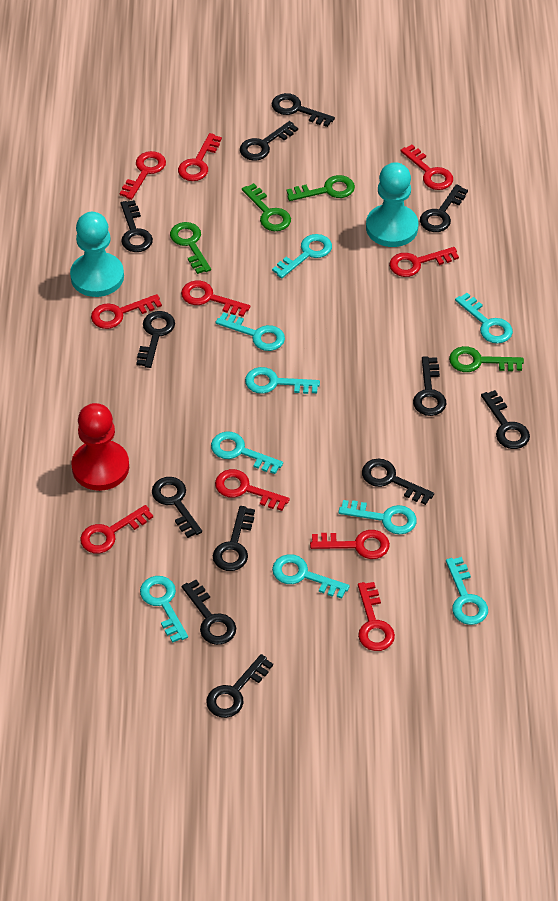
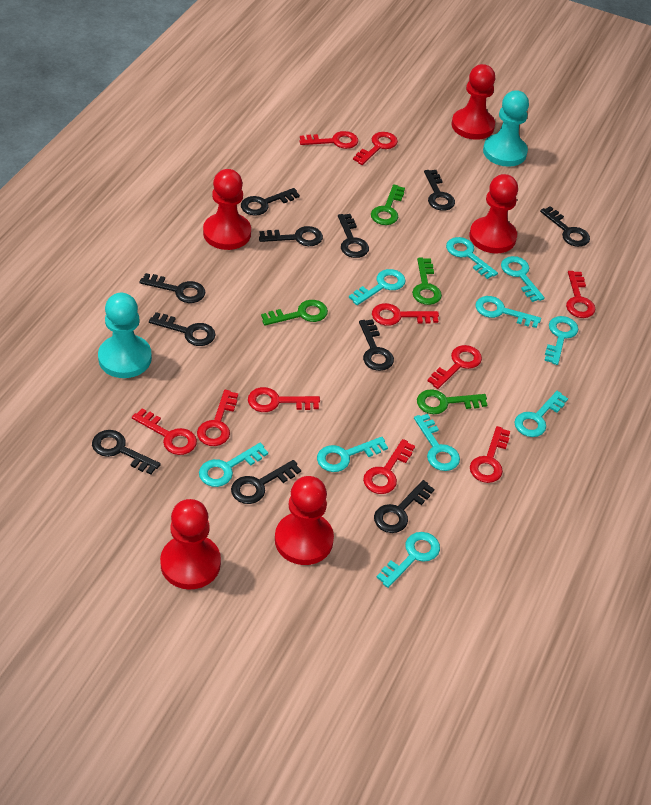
black key: 12 -> 11
red pawn: 1 -> 5
turquoise key: 9 -> 10

